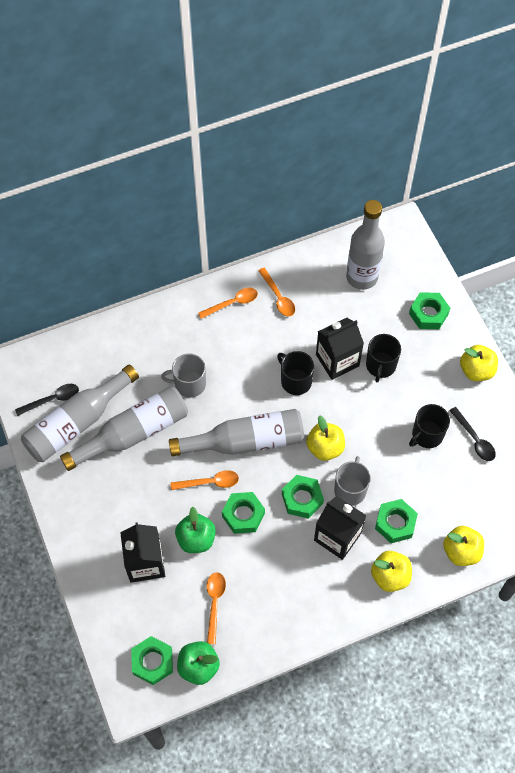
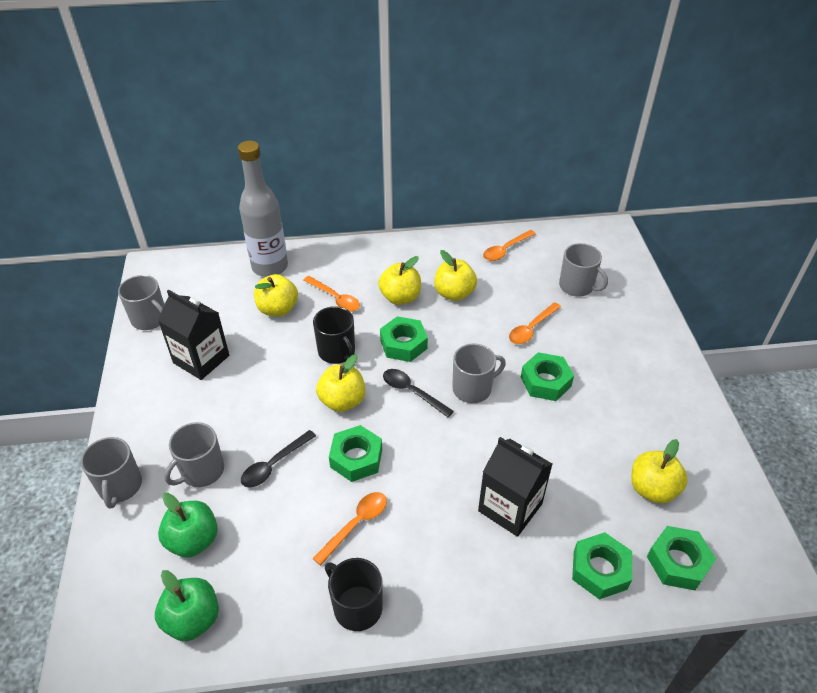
black carton: 3 -> 2
black mug: 3 -> 2
grey bottle: 4 -> 1
grey mug: 2 -> 5
yellow apple: 4 -> 5

